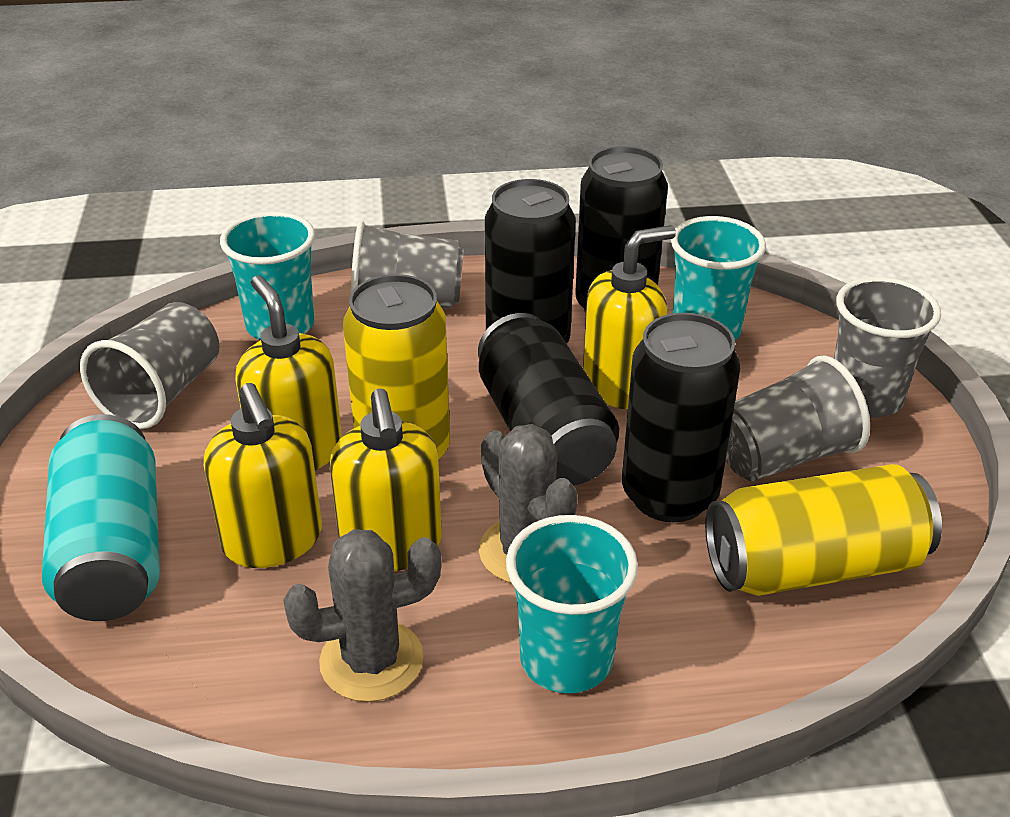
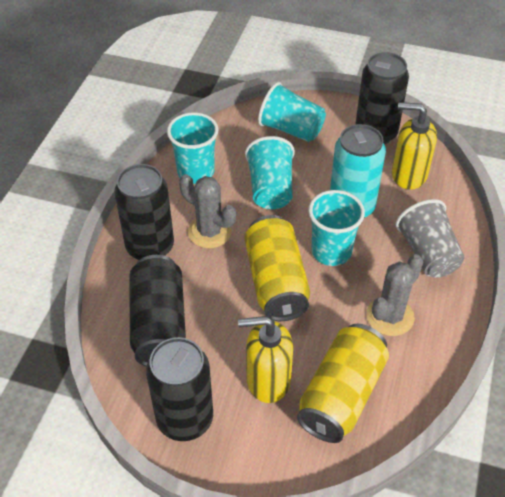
grey cup: 4 -> 1
turquoise cup: 3 -> 4
yellow soap dispenser: 4 -> 2

